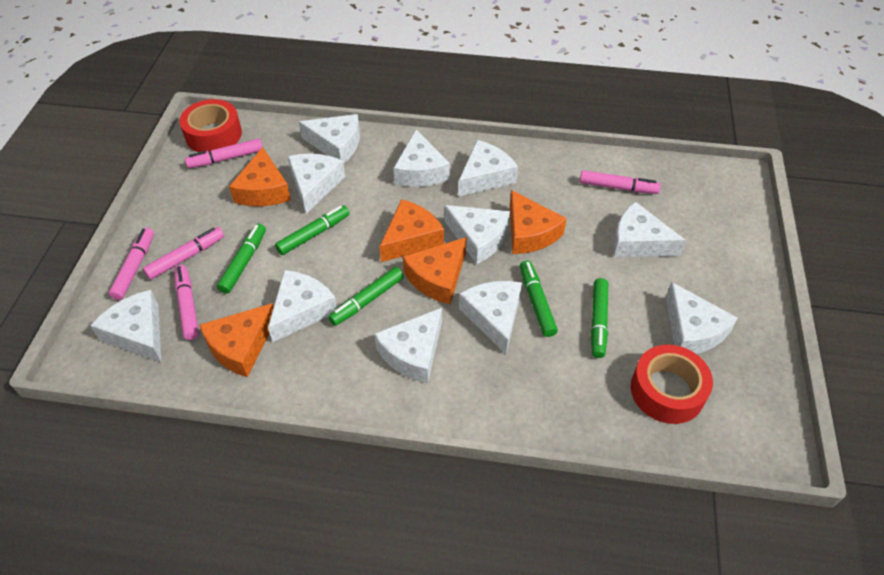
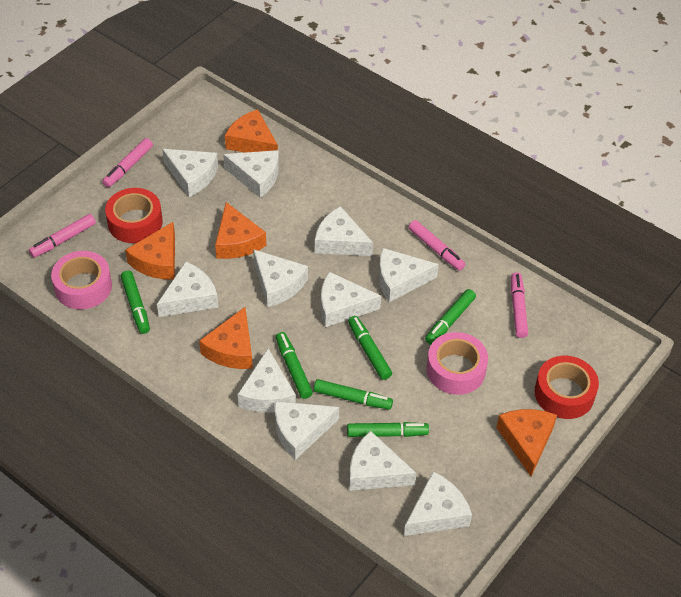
green marker: 5 -> 6
pink marker: 5 -> 4
pink tape: 0 -> 2

